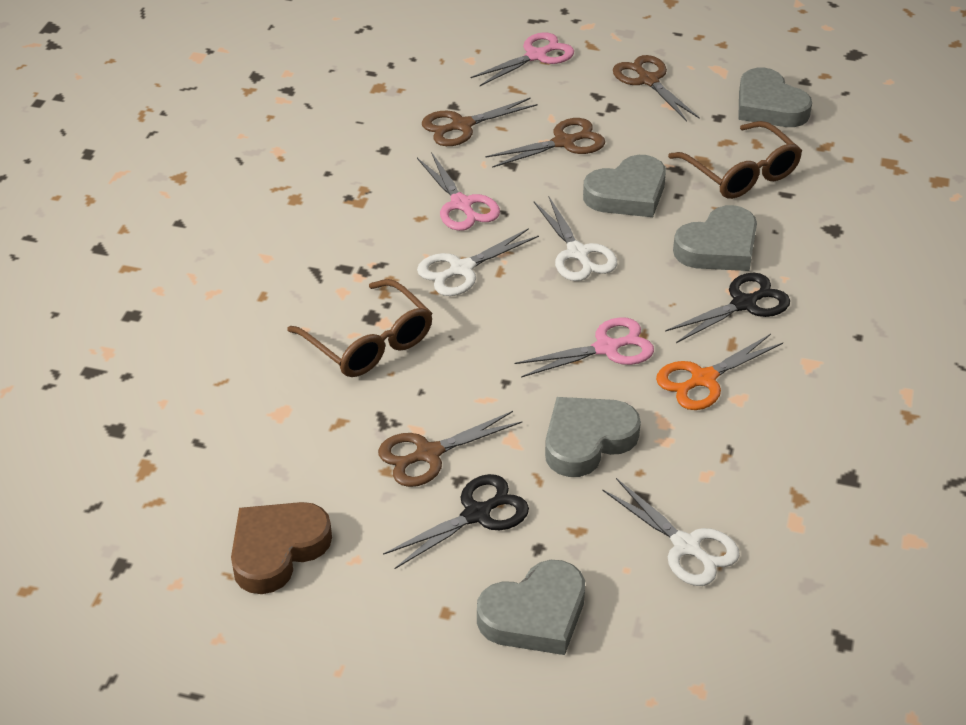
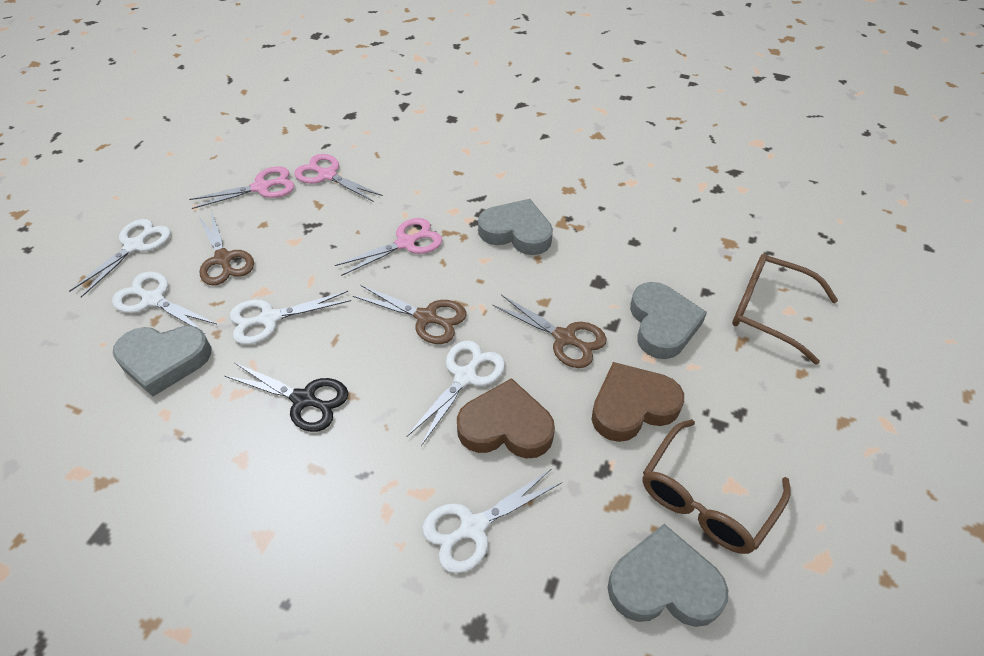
black scissors: 2 -> 1
brown heart: 1 -> 2
brown scissors: 4 -> 3
grey heart: 5 -> 4
orange scissors: 1 -> 0
white scissors: 3 -> 5

